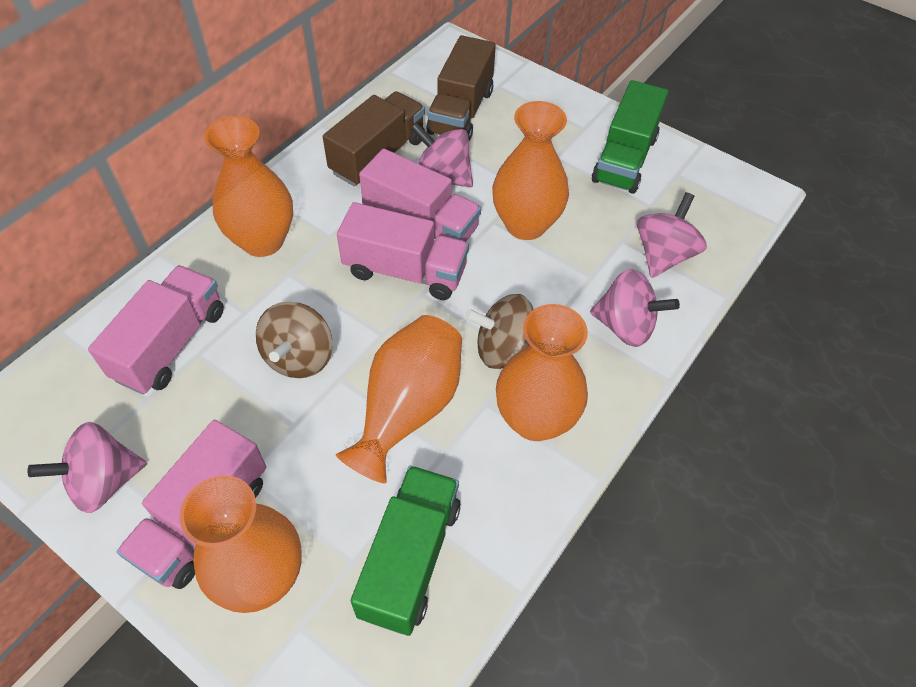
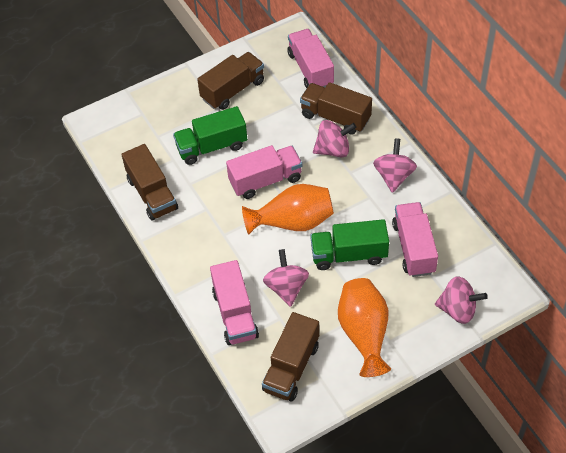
brown spinning top: 2 -> 0
brown truck: 2 -> 4
orange vase: 5 -> 2

